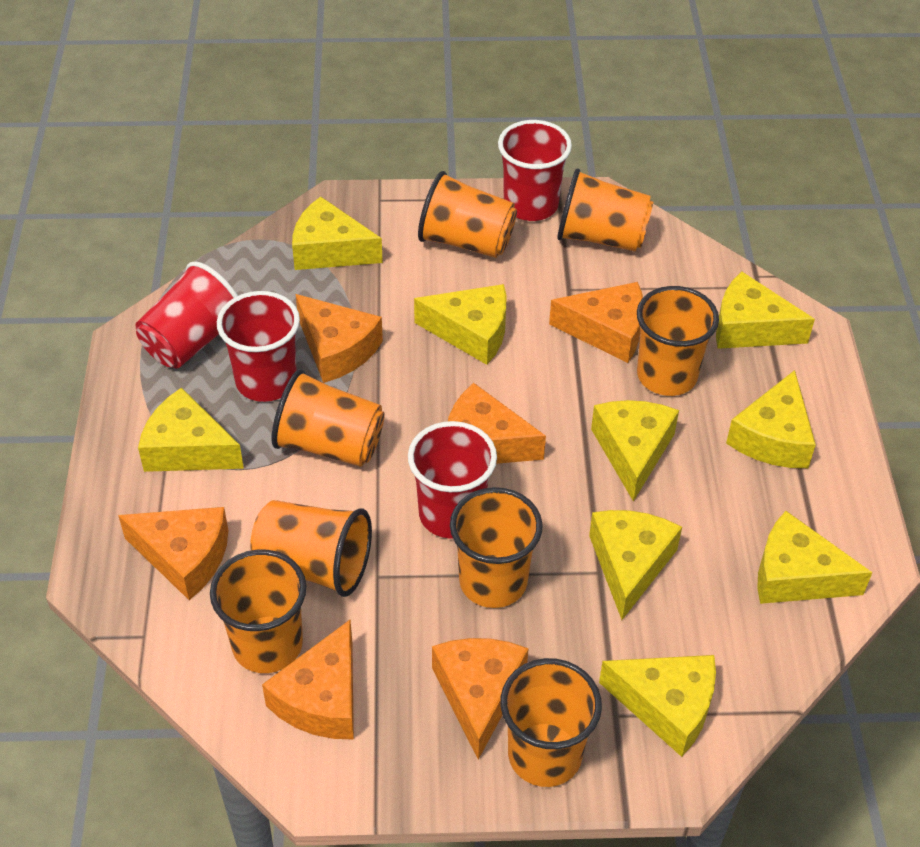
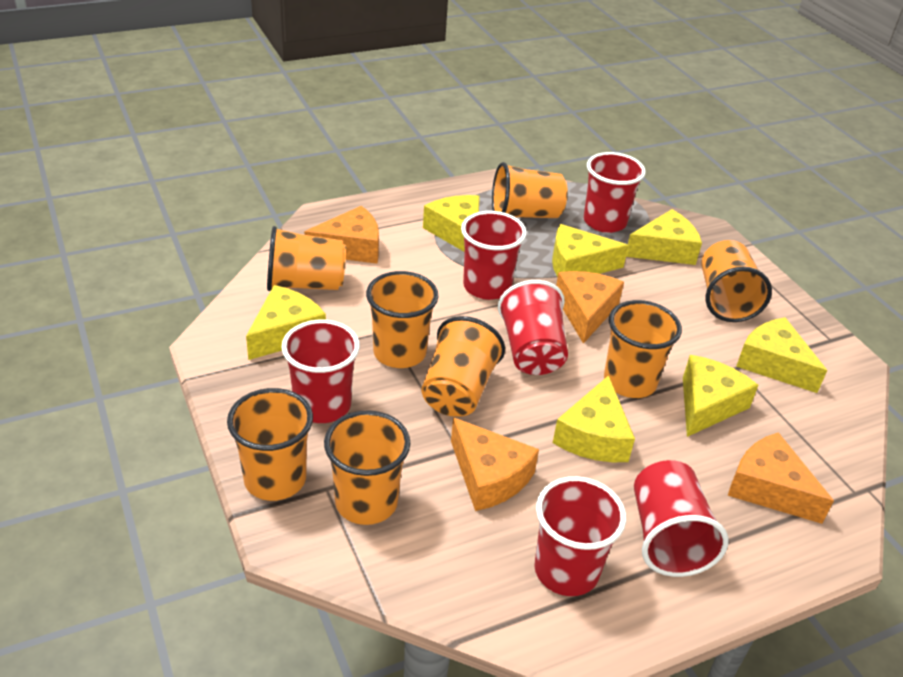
orange cheese: 6 -> 4
red cup: 4 -> 6
yellow cheese: 9 -> 7

